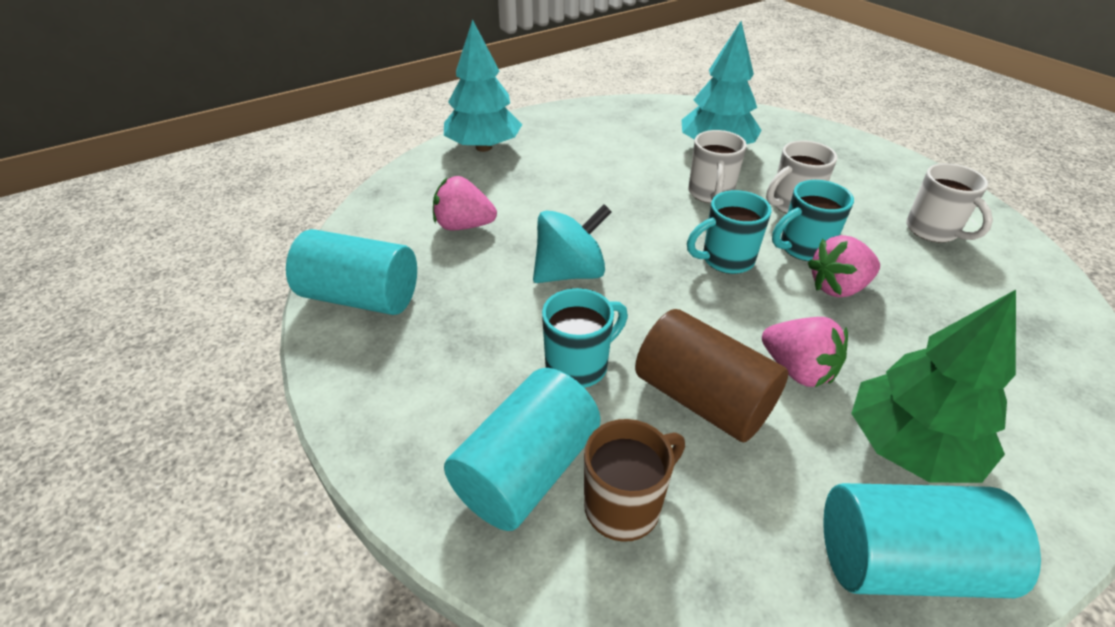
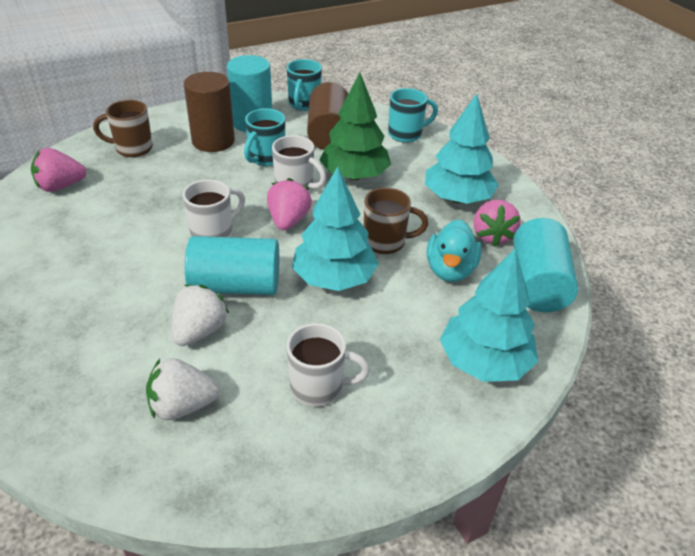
brown cylinder: 1 -> 2
brown mug: 1 -> 2
turquoise duck: 0 -> 1
turquoise spinning top: 1 -> 0
turquoise tree: 2 -> 3
white strawberry: 0 -> 2

